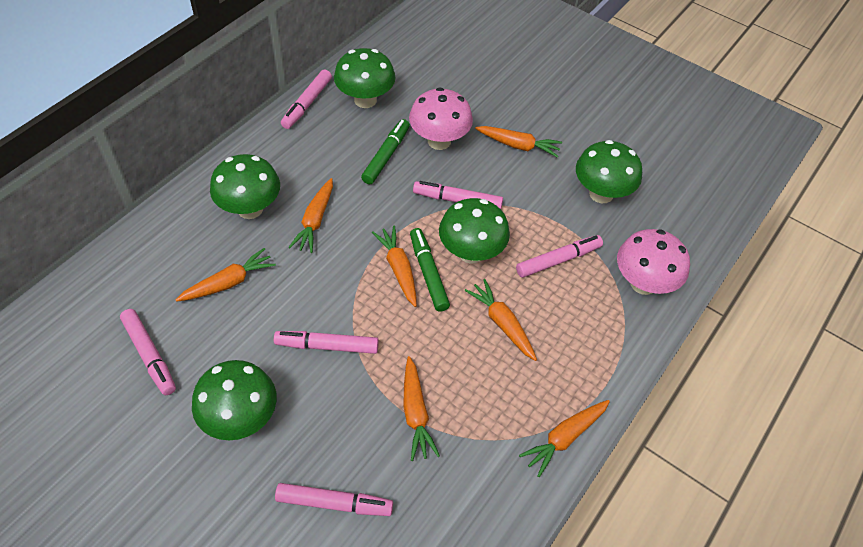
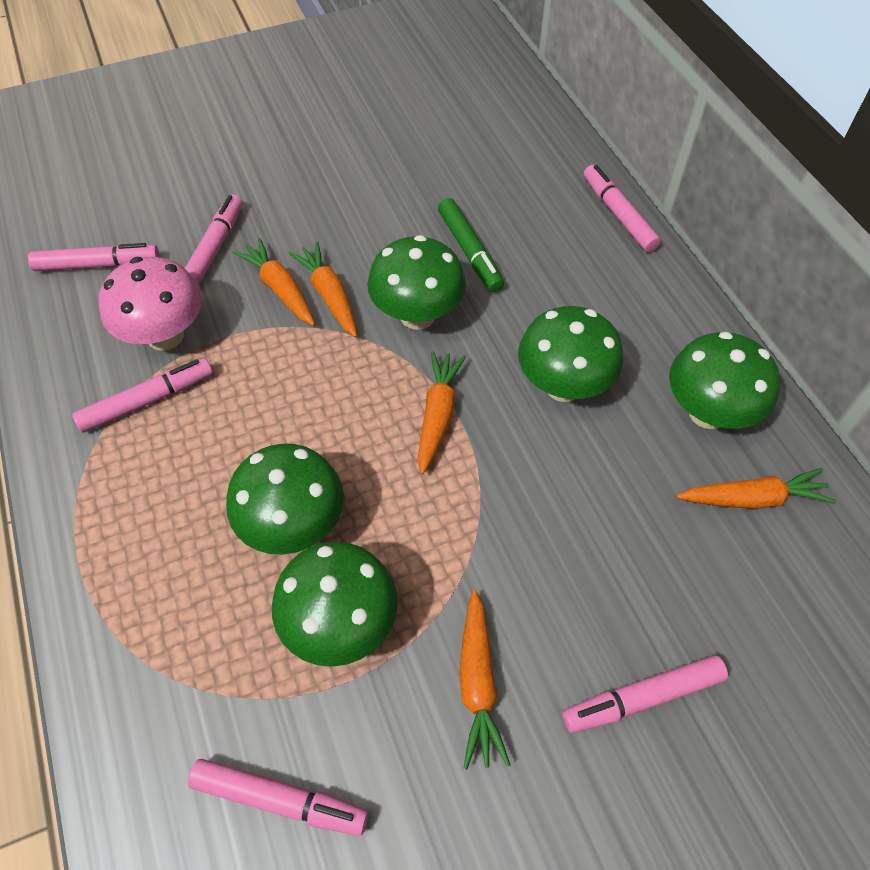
green marker: 2 -> 1
orange carrot: 7 -> 5
pink mushroom: 2 -> 1

